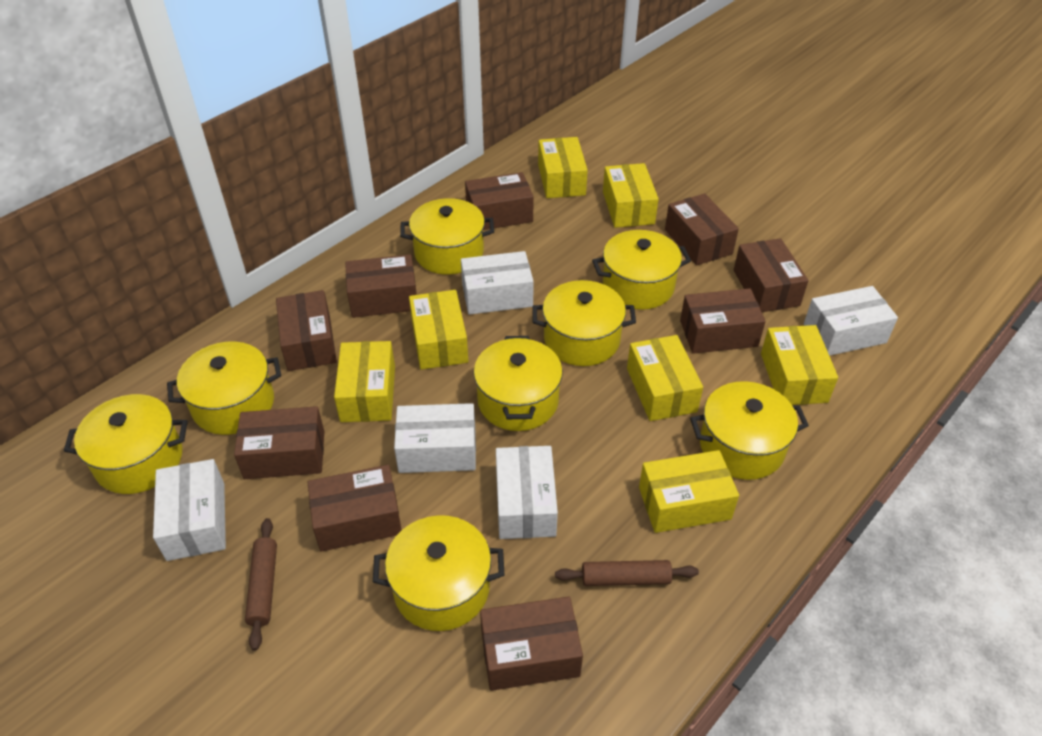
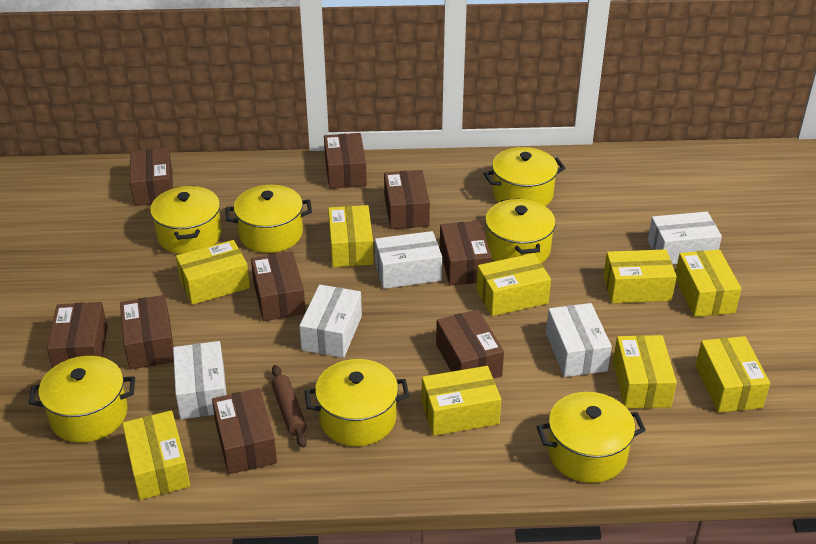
brown rolling pin: 2 -> 1
yellow box: 7 -> 9
yellow pot: 8 -> 7

